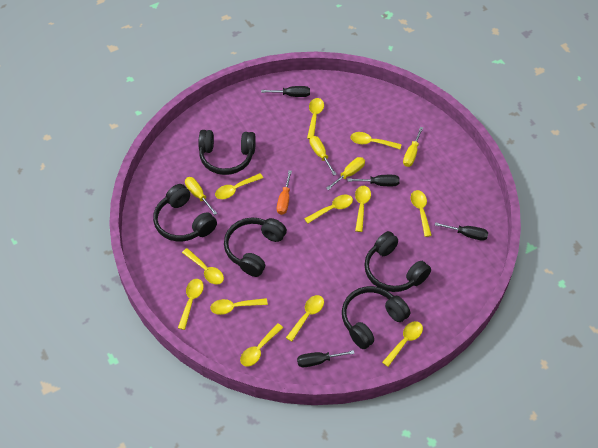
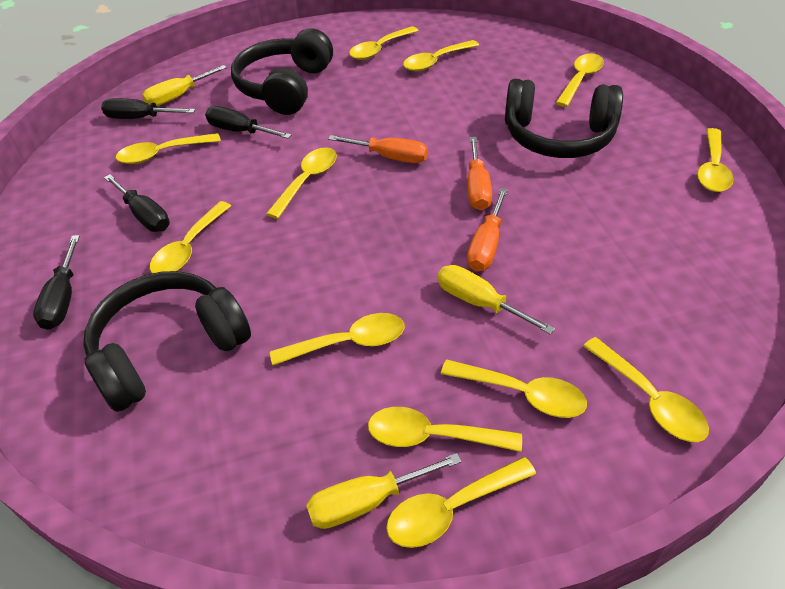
black headphones: 5 -> 3
orange screwdriver: 1 -> 3
yellow screwdriver: 4 -> 3

